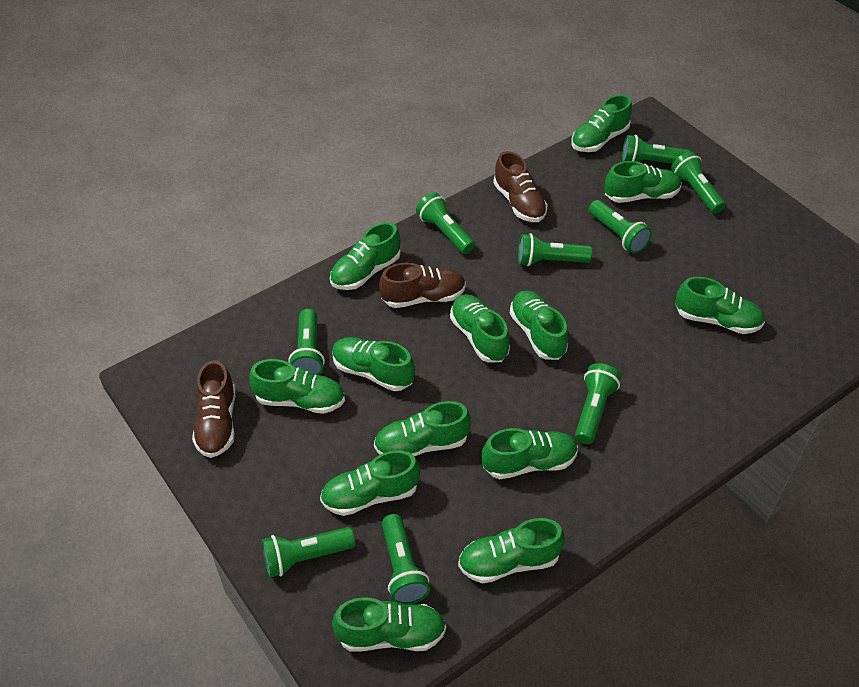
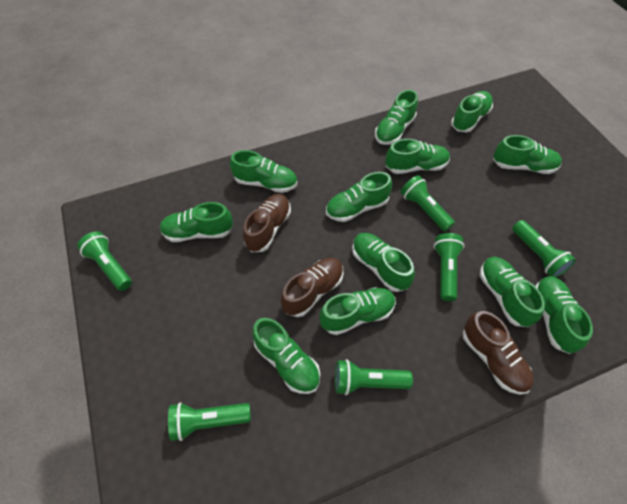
green flashlight: 9 -> 6
green shoe: 13 -> 12

